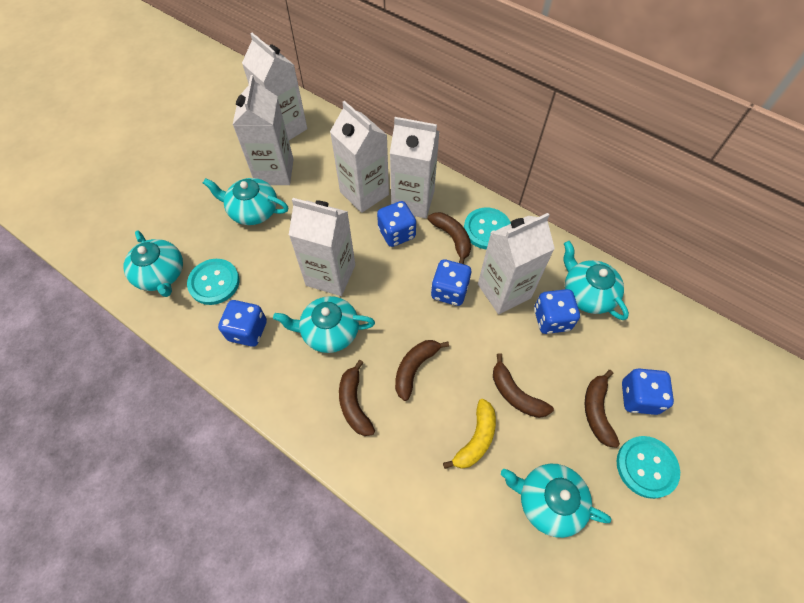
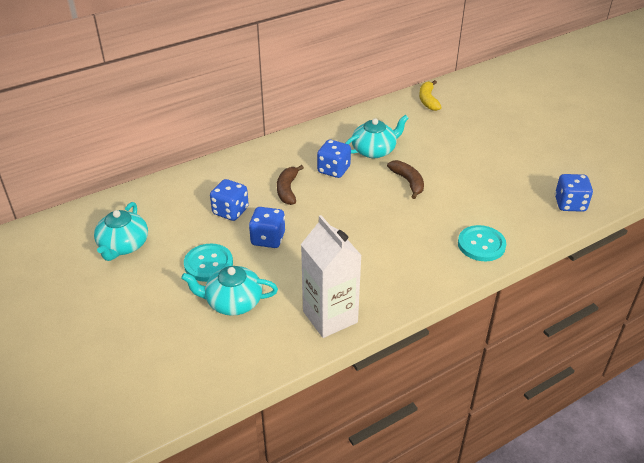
blue dice: 5 -> 4
brown banana: 5 -> 2
turquoise button: 3 -> 2
turquoise teapot: 5 -> 3
white carton: 6 -> 1

